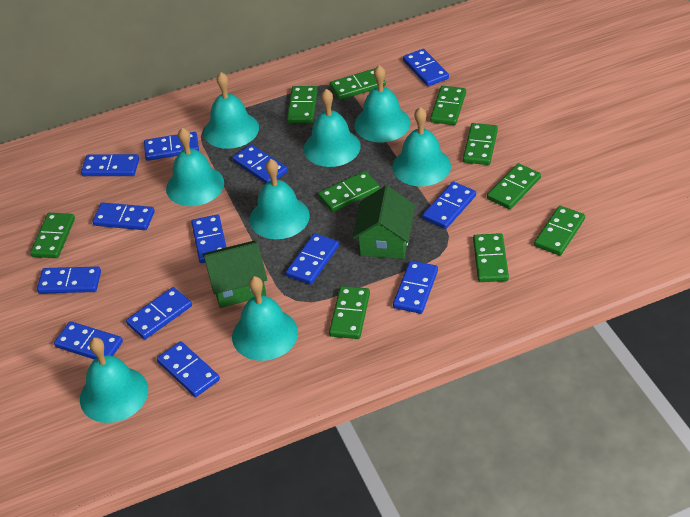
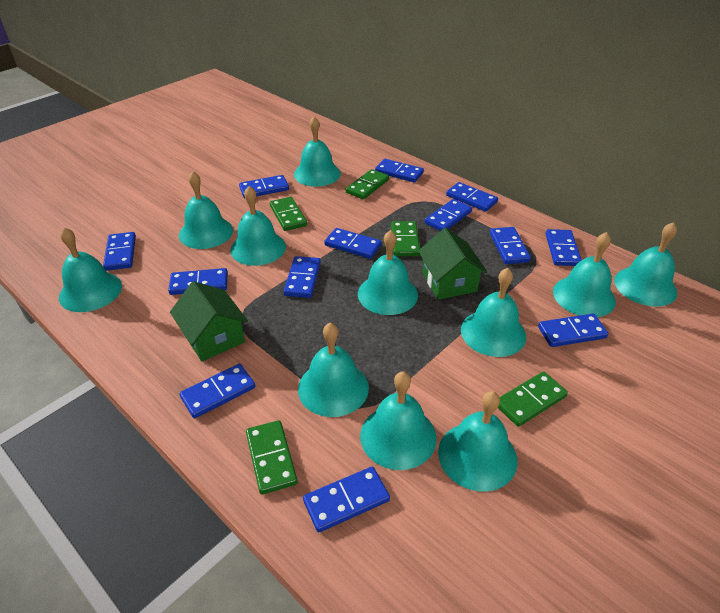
green domino: 10 -> 5
turquoise bell: 8 -> 11

